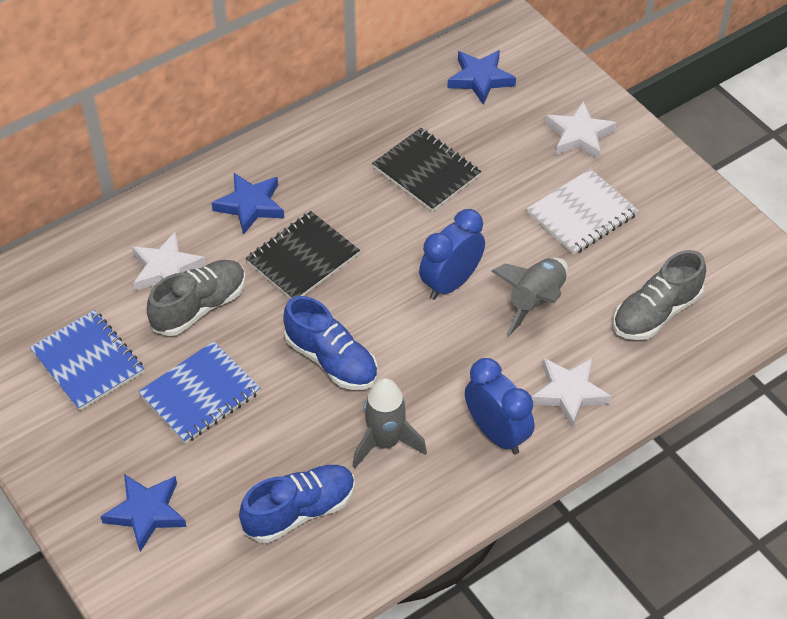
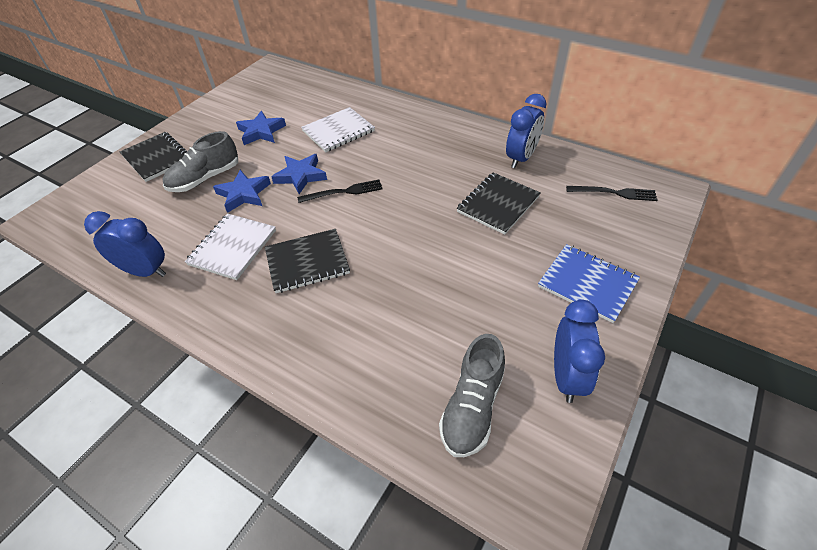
black fork: 0 -> 2
black notebook: 2 -> 3
blue clock: 2 -> 3
blue notebook: 2 -> 1
blue shoe: 2 -> 0
grey rocket: 2 -> 0
white notebook: 1 -> 2
white star: 3 -> 0

